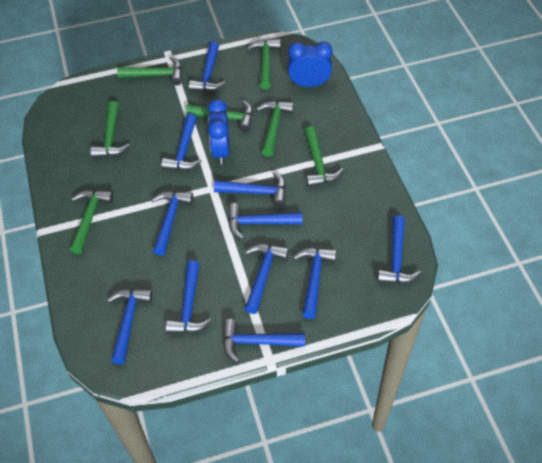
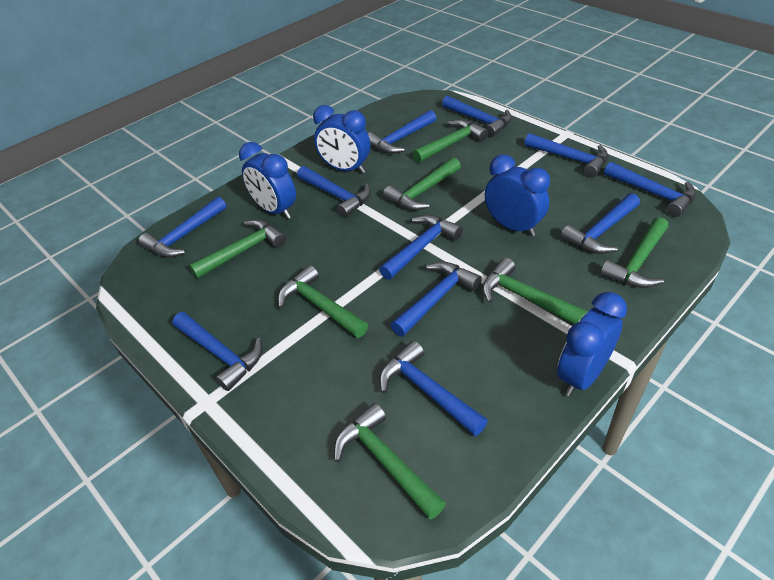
blue clock: 2 -> 4

